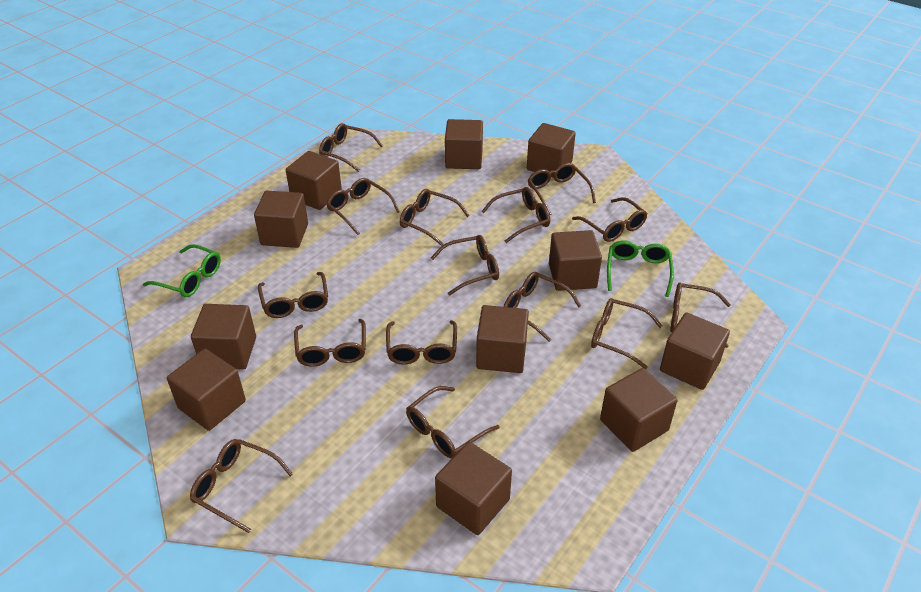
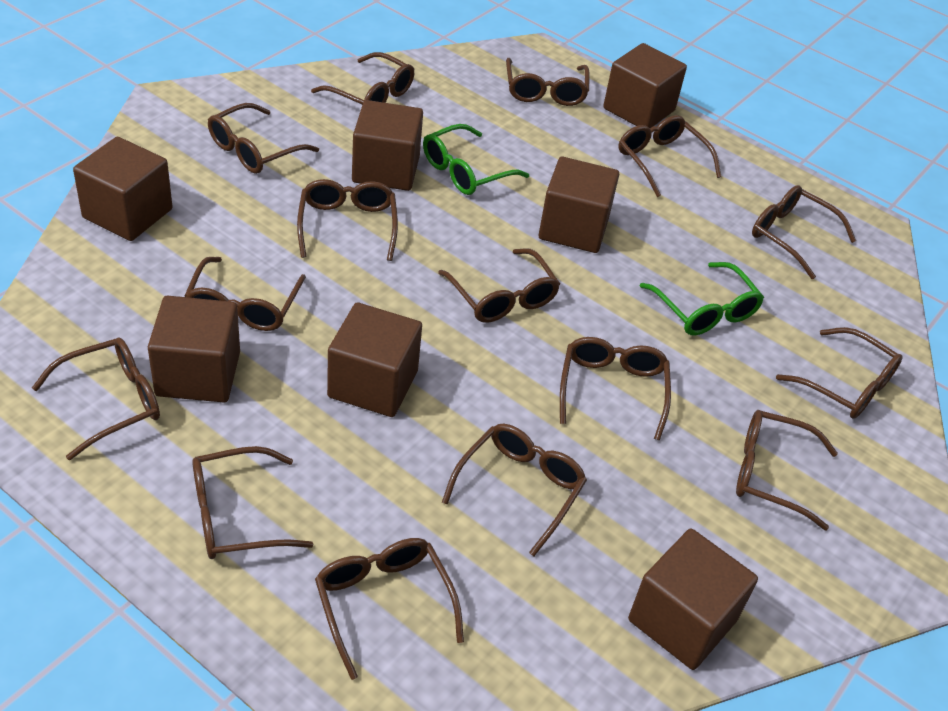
brown cube: 11 -> 7

